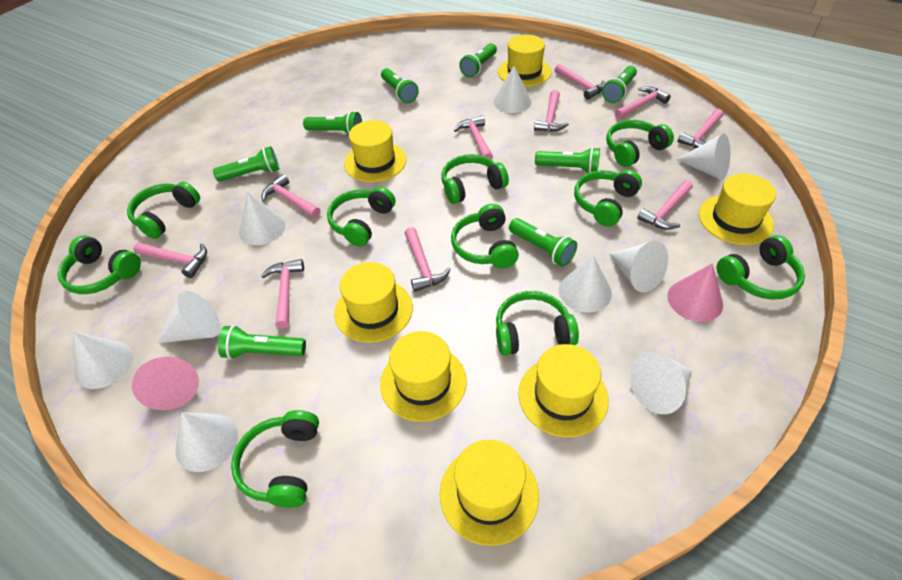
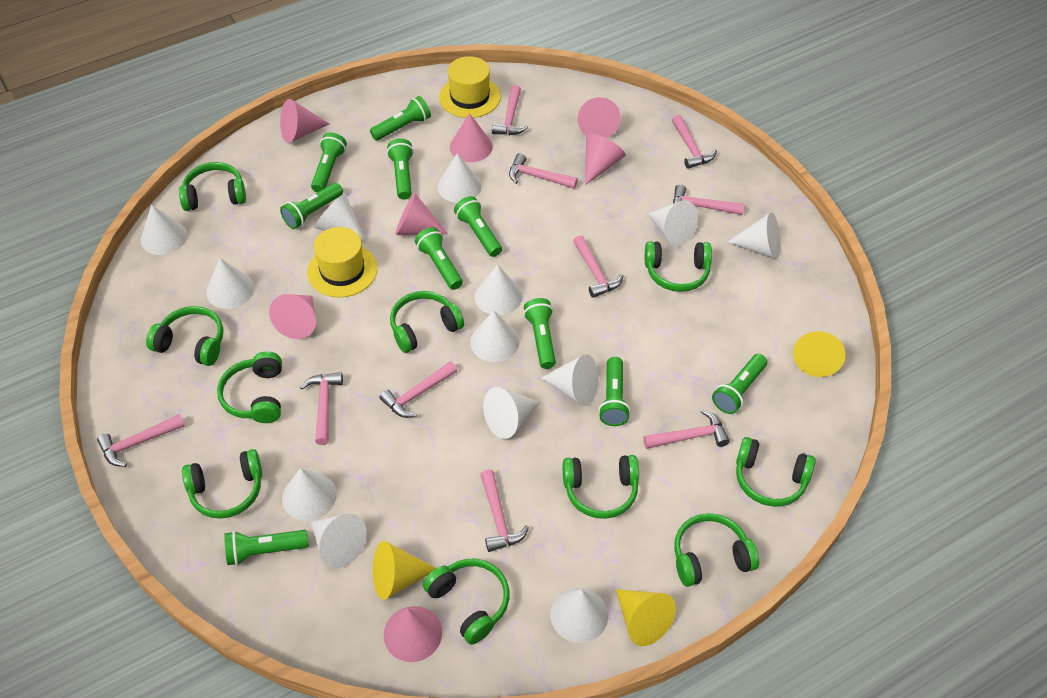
green flashlight: 8 -> 10
pink cone: 2 -> 7
white cone: 9 -> 13
yellow cone: 0 -> 3
yellow hat: 7 -> 2

